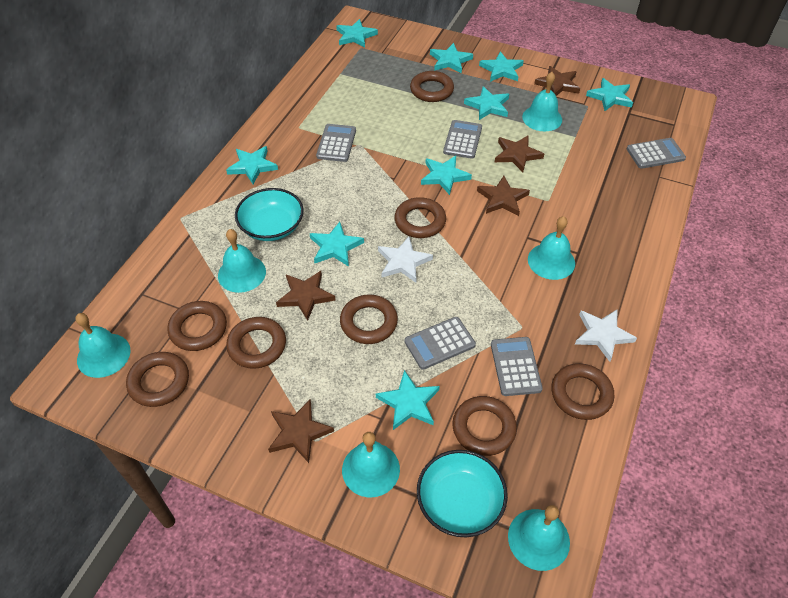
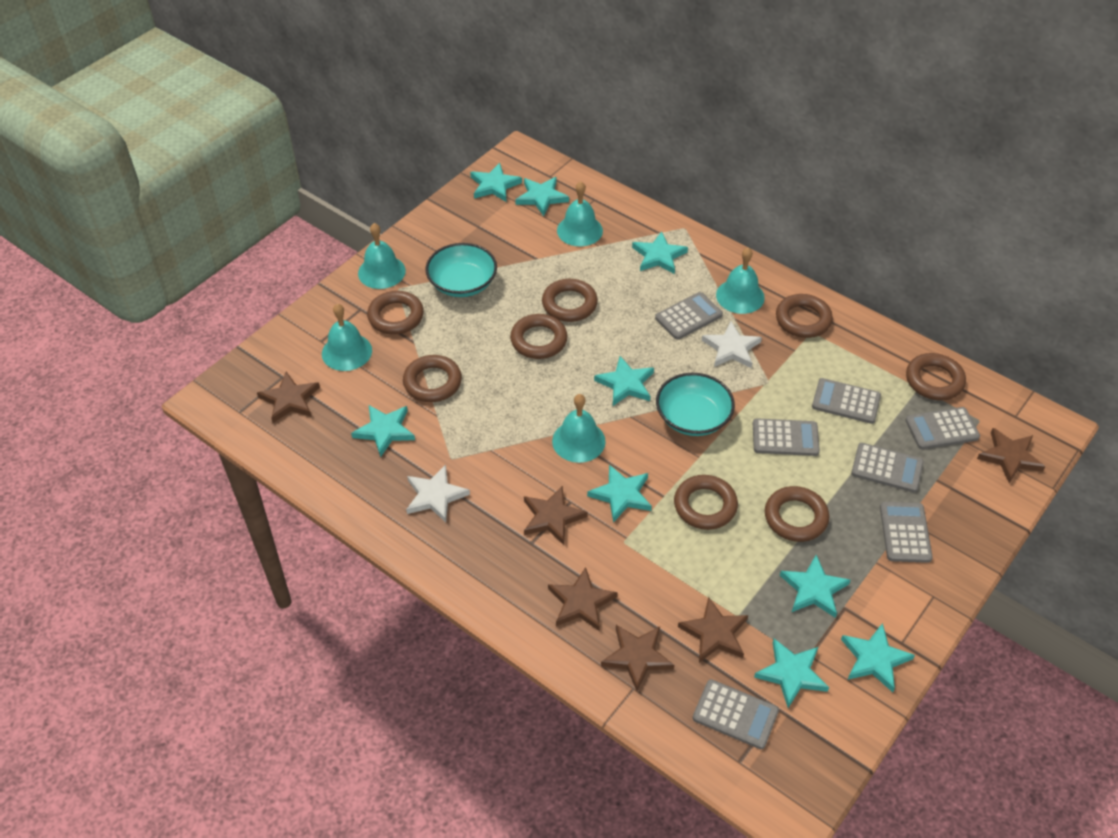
brown star: 5 -> 6
grey calculator: 5 -> 7
turquoise bell: 6 -> 5

